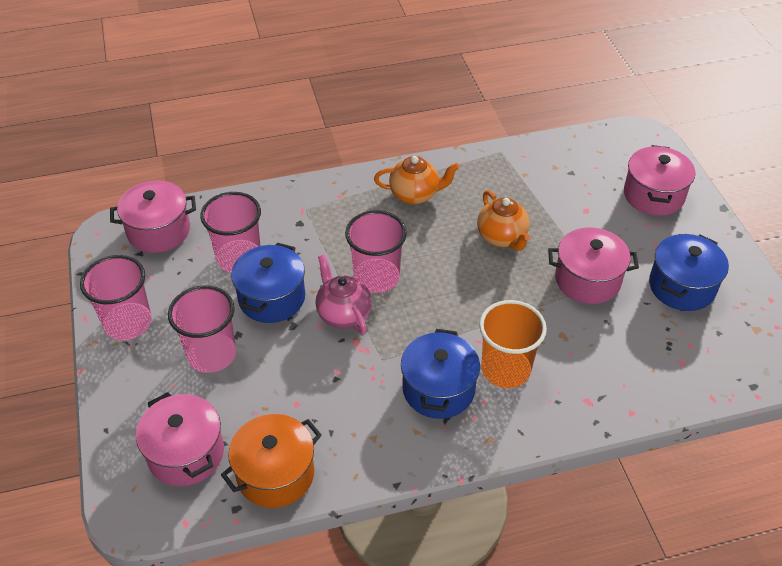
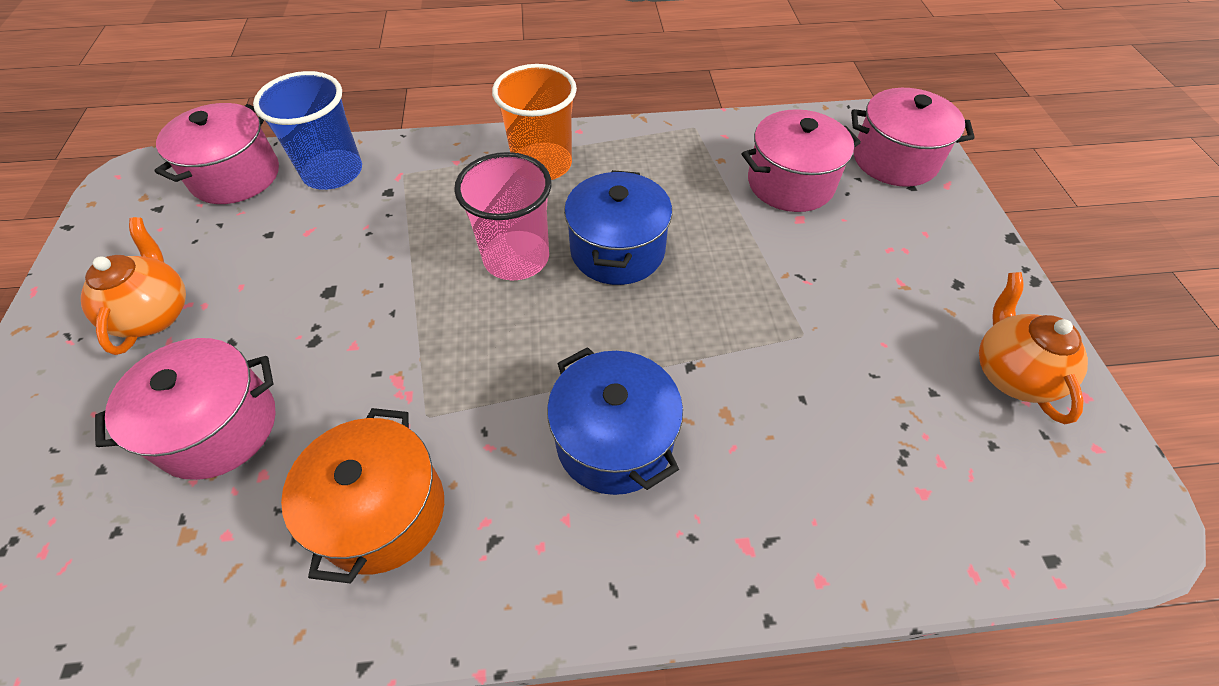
blue cup: 0 -> 1
blue pot: 3 -> 2
pink cup: 4 -> 1
pink teapot: 1 -> 0

